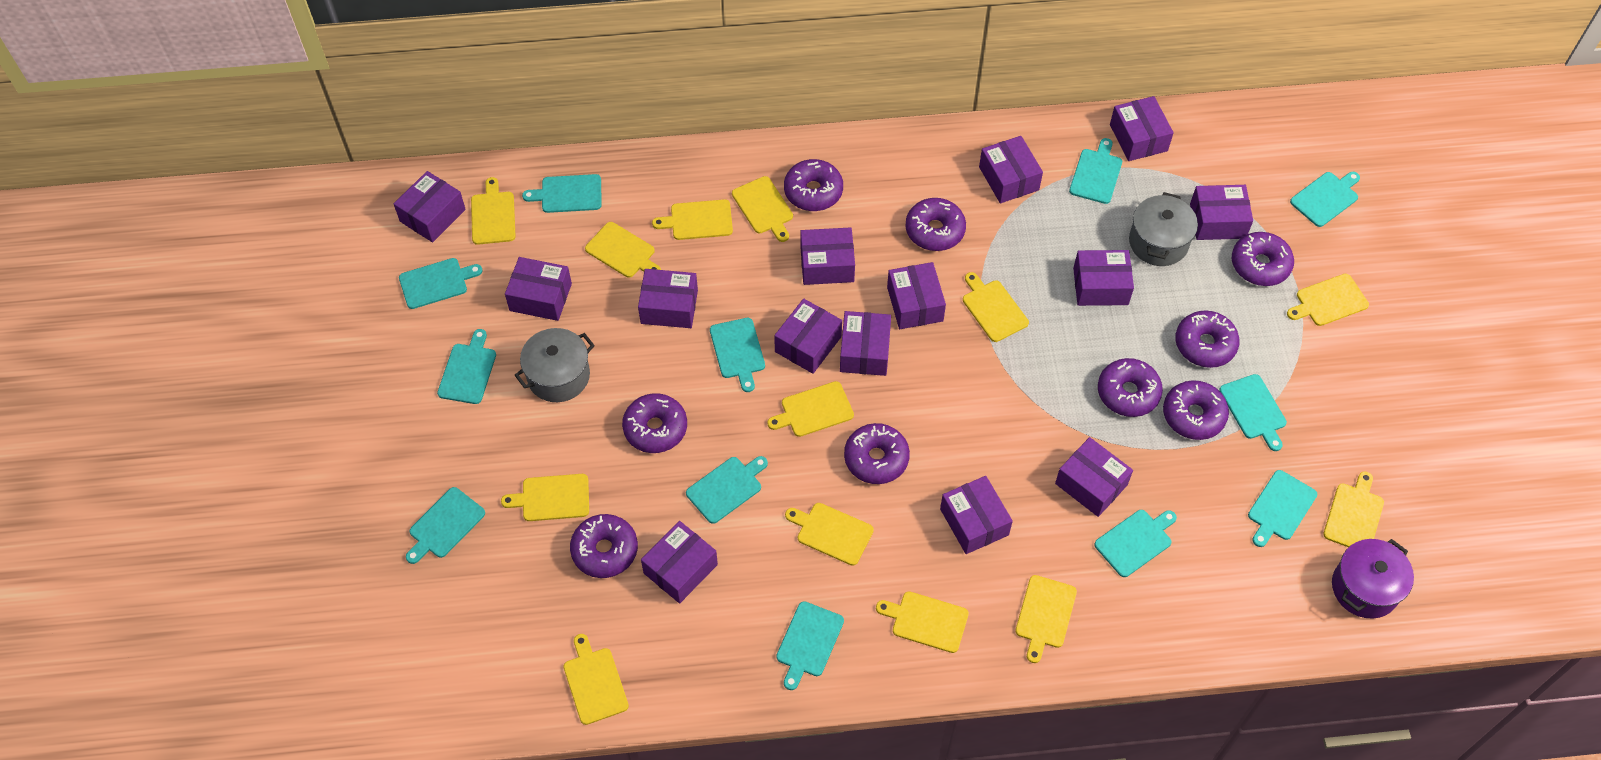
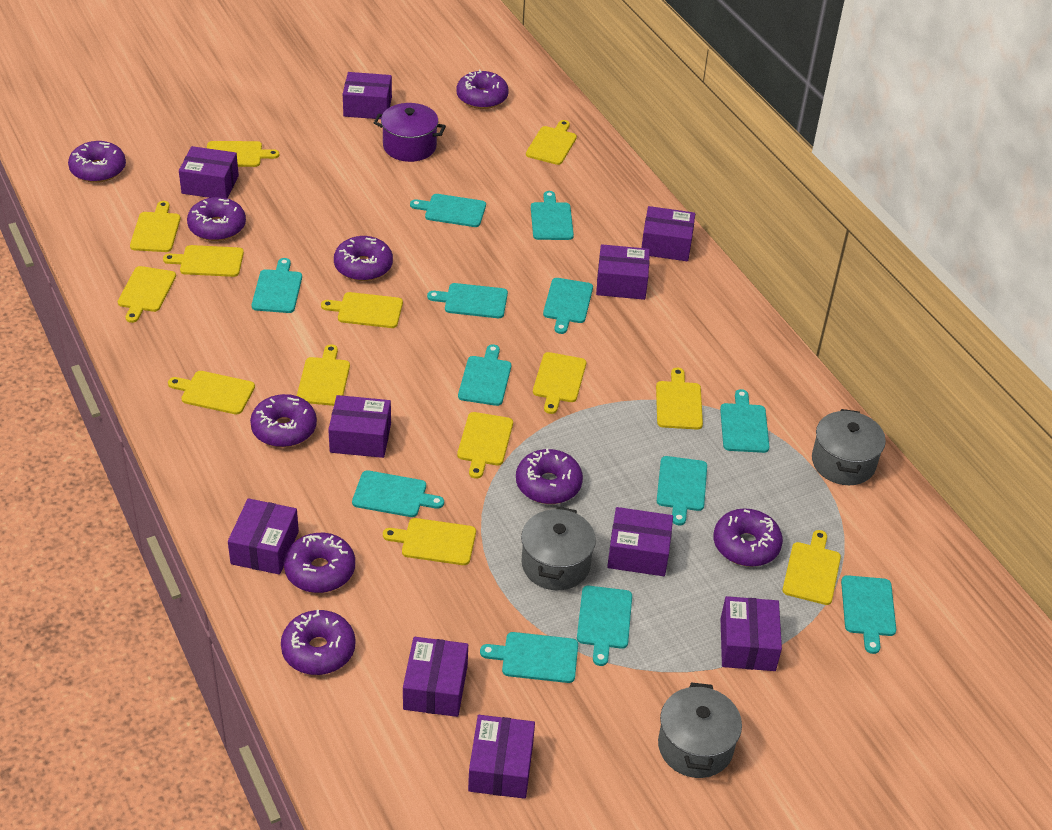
grey pot: 2 -> 3
purple box: 14 -> 10

